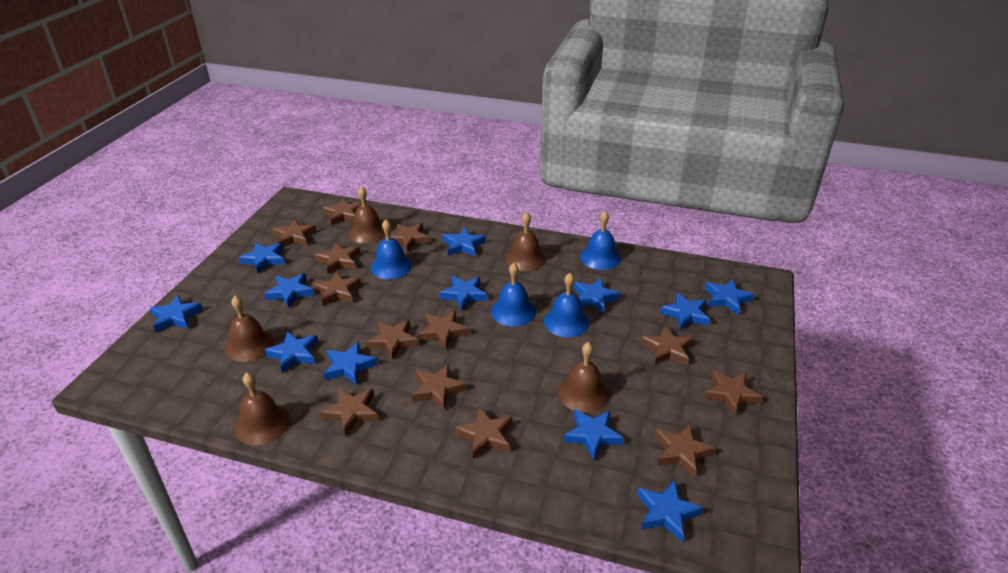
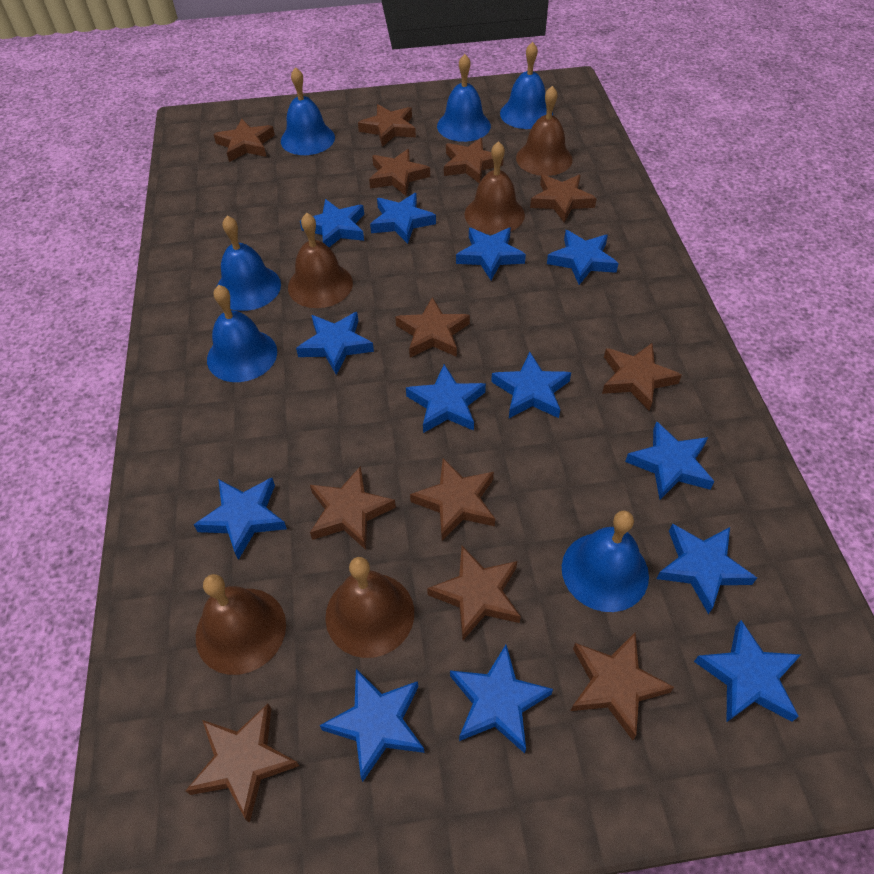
blue bell: 4 -> 6
blue star: 12 -> 13
brown star: 13 -> 12

